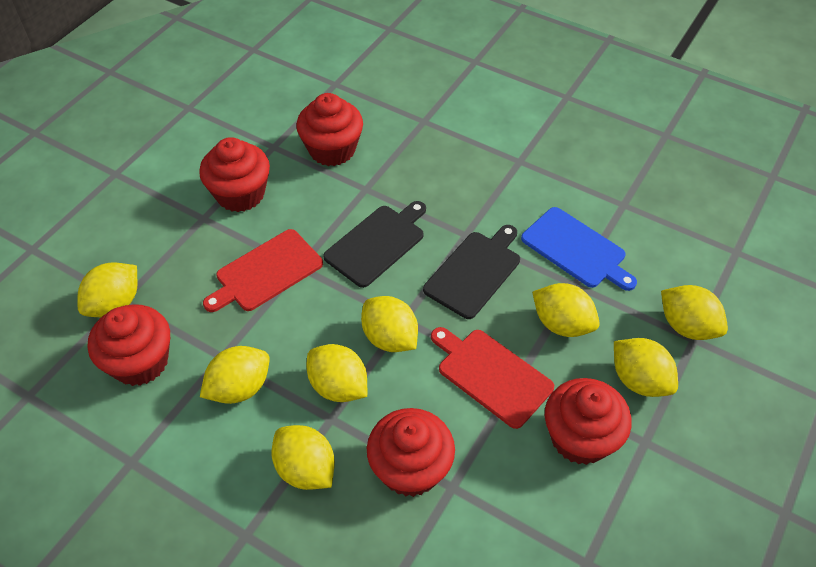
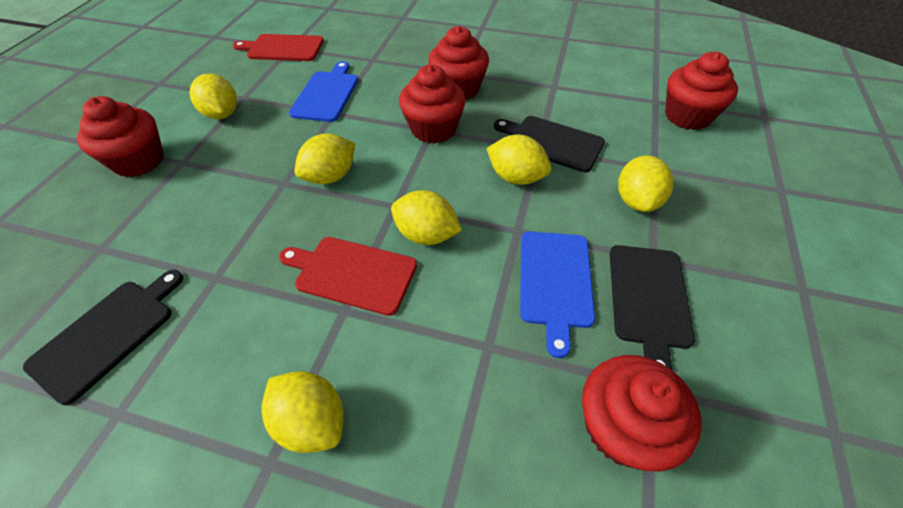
black cutting board: 2 -> 3
blue cutting board: 1 -> 2
yellow lemon: 8 -> 6

